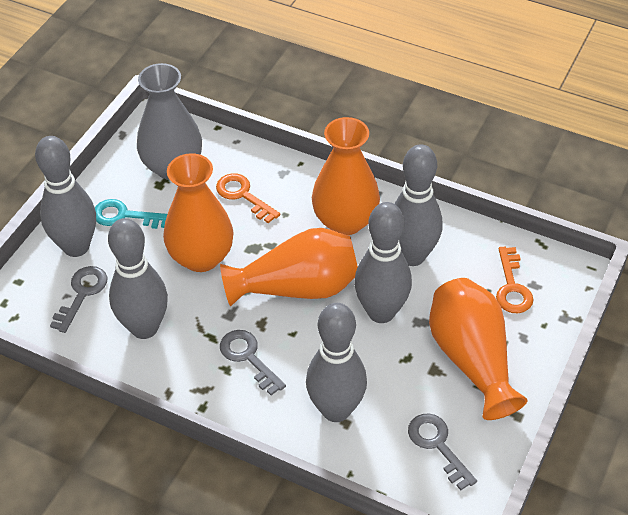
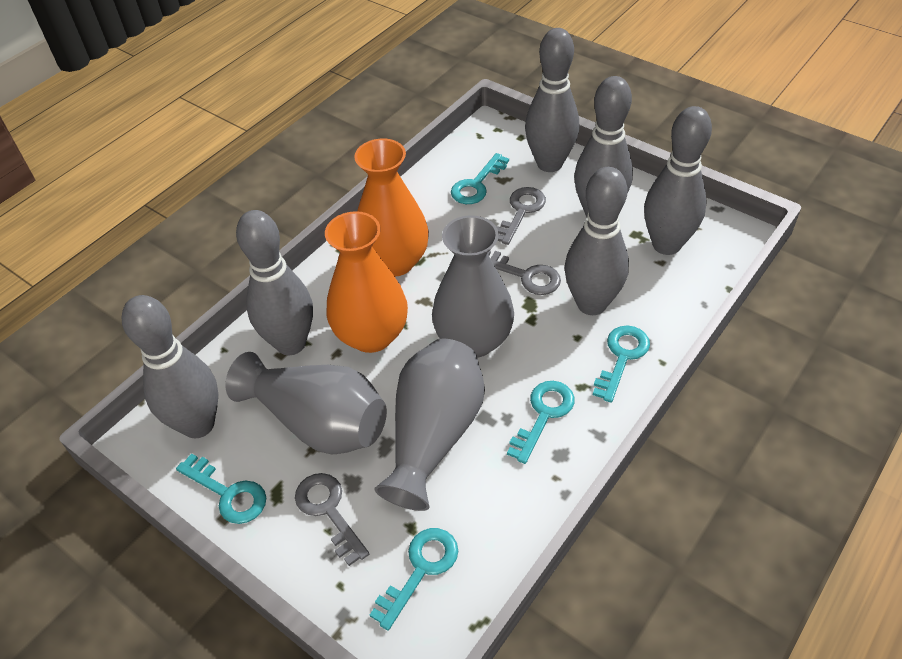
grey bowling pin: 5 -> 6
grey vase: 1 -> 3
orange key: 2 -> 0
orange vase: 4 -> 2
turquoise key: 1 -> 5

